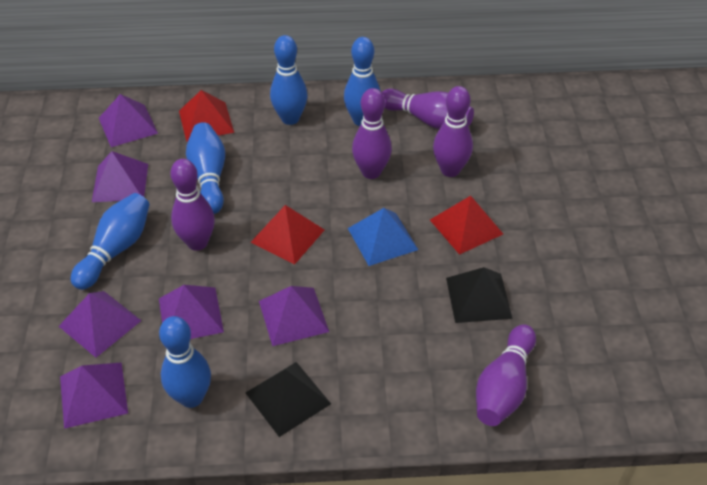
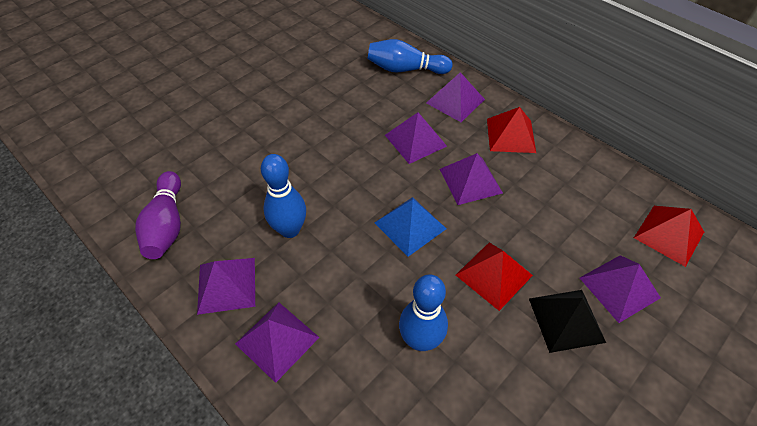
black pyramid: 2 -> 1
blue bowling pin: 5 -> 3
purple bowling pin: 5 -> 1

